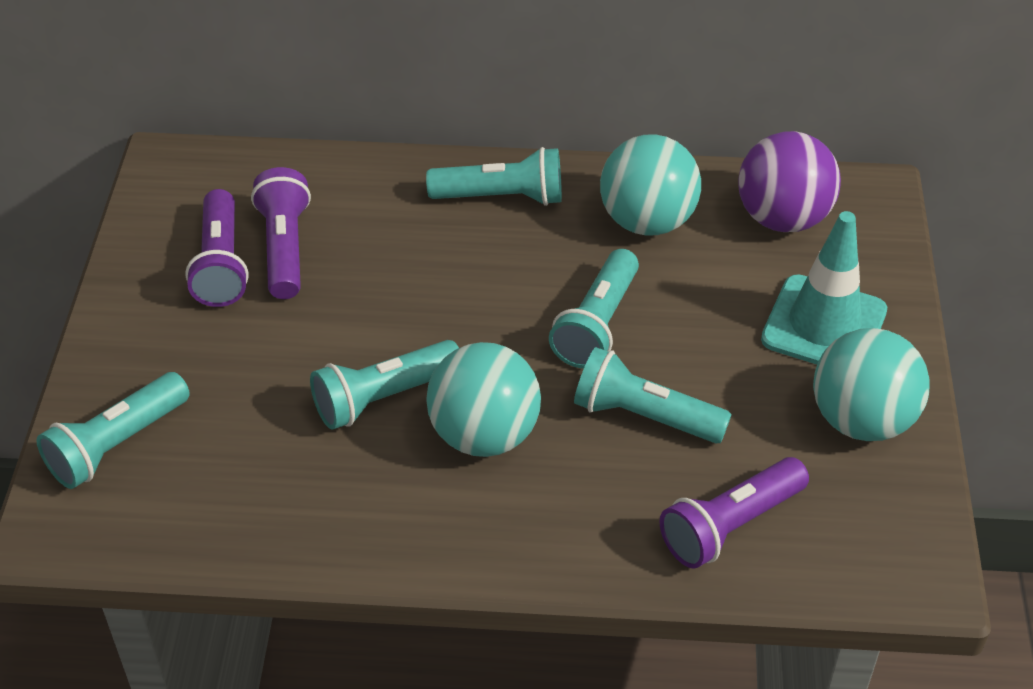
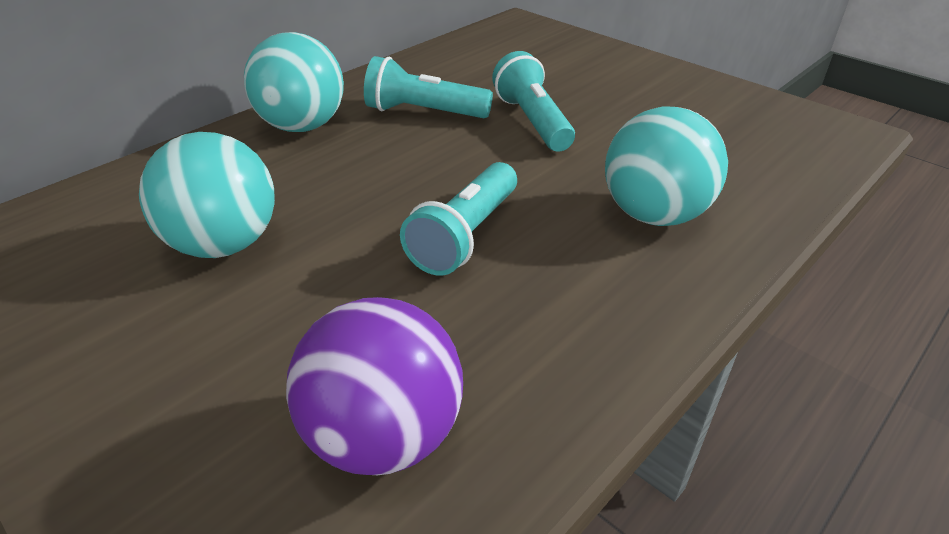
purple flashlight: 3 -> 0
turquoise flashlight: 5 -> 3
turquoise traffic cone: 1 -> 0

